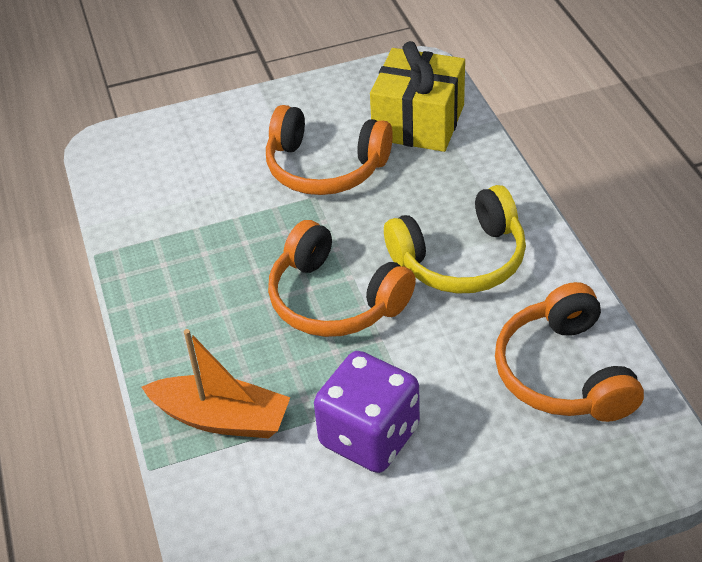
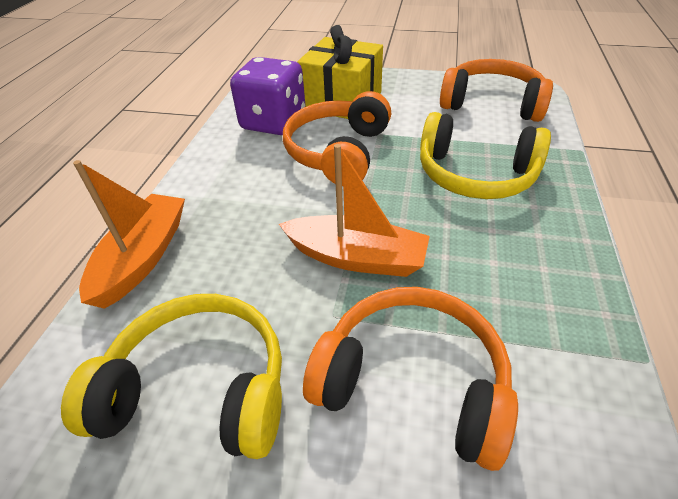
orange boat: 1 -> 2
yellow headphones: 1 -> 2

